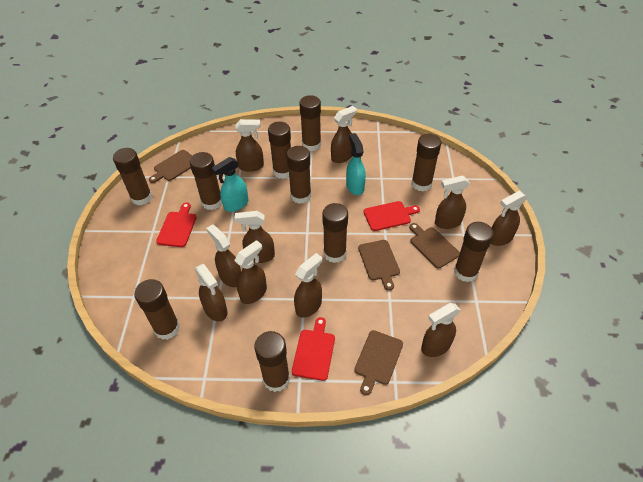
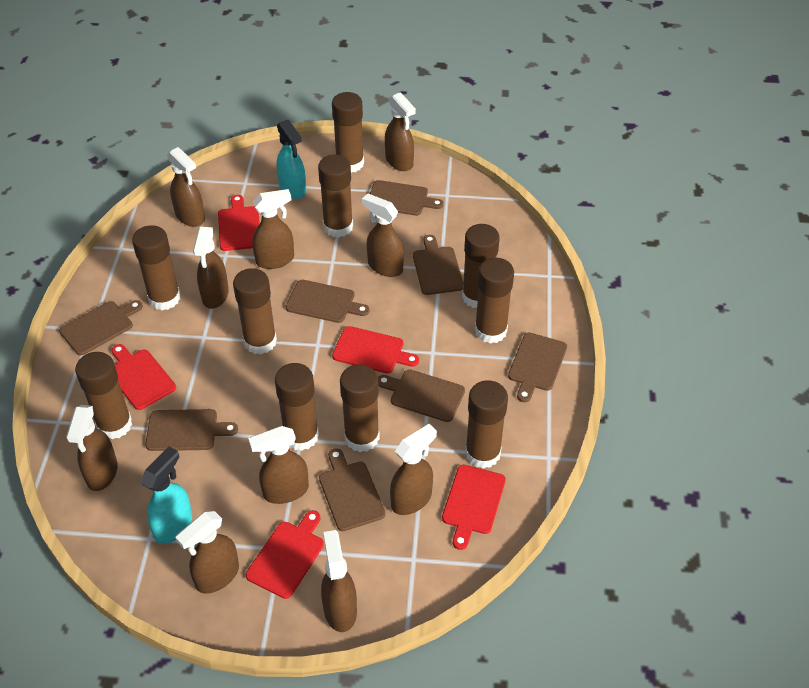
brown cutting board: 4 -> 8
red cutting board: 3 -> 5

